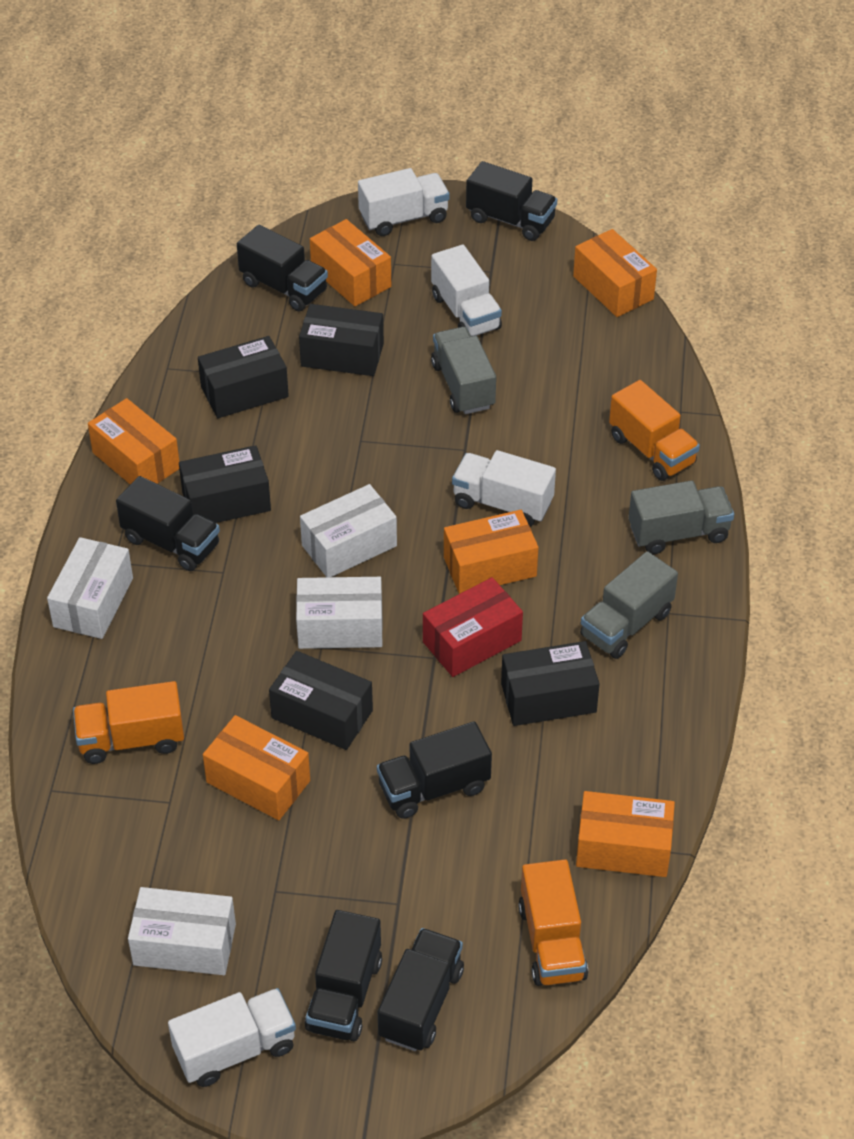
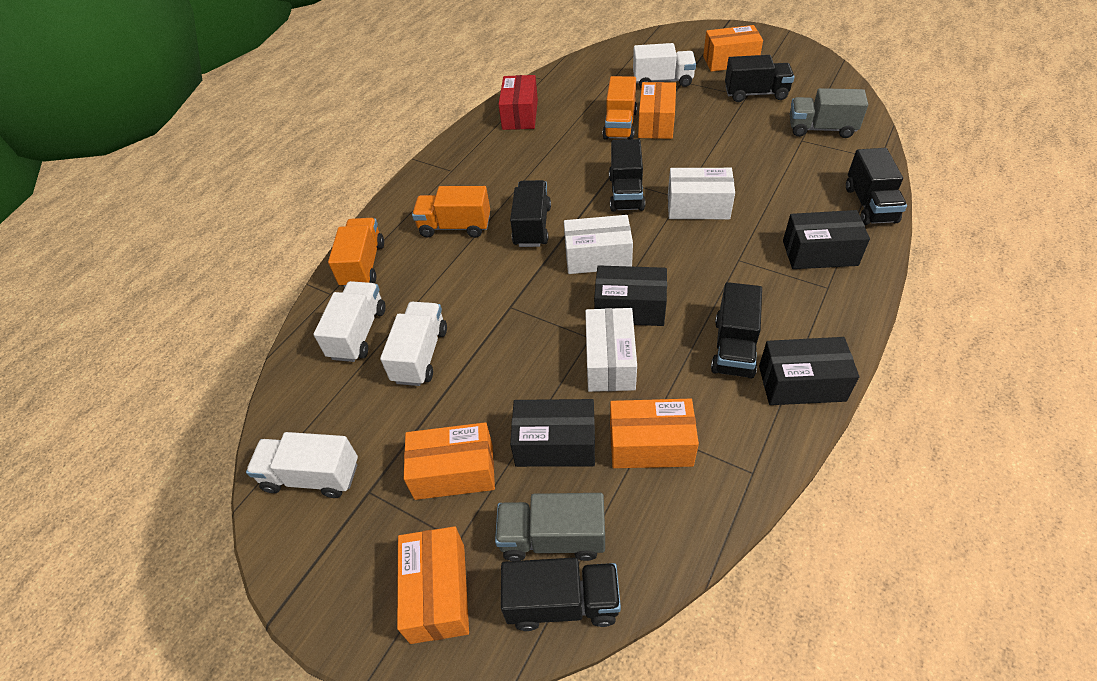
black box: 5 -> 4
grey truck: 3 -> 2
orange box: 6 -> 5
white box: 4 -> 3

